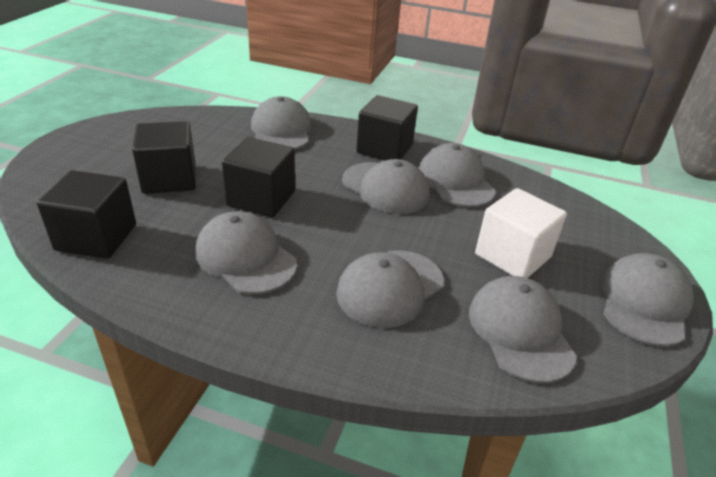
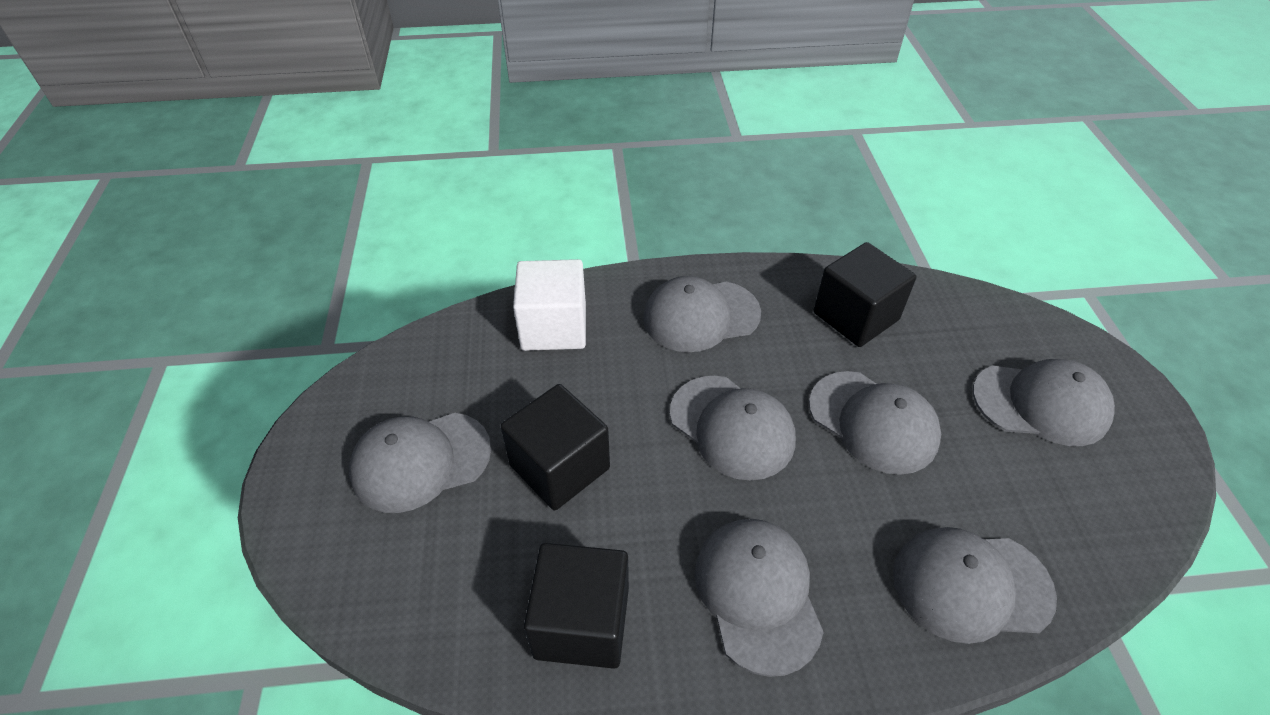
black cube: 4 -> 3

